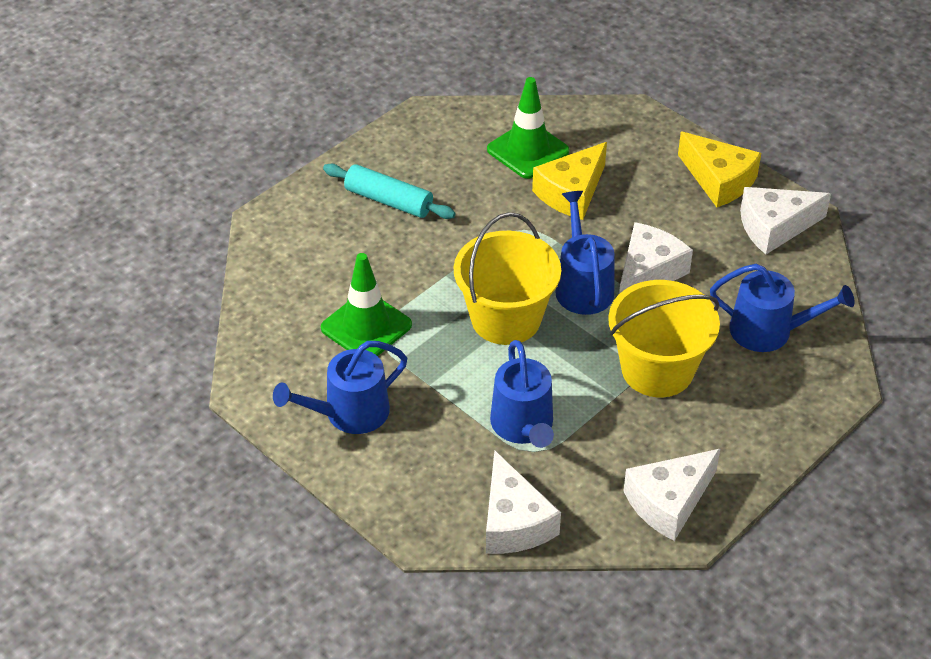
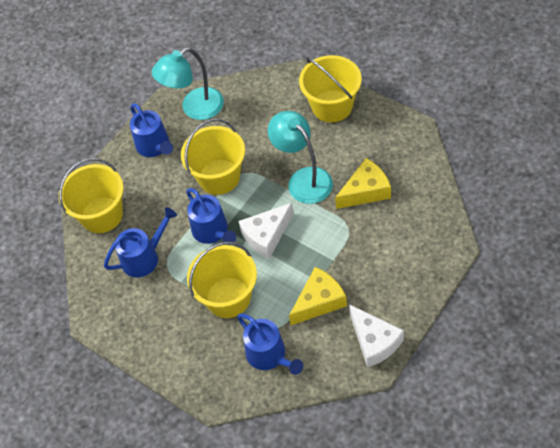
green traffic cone: 2 -> 0
turquoise lamp: 0 -> 2
turquoise rolling pin: 1 -> 0
white cheese: 4 -> 2
yellow bucket: 2 -> 4

